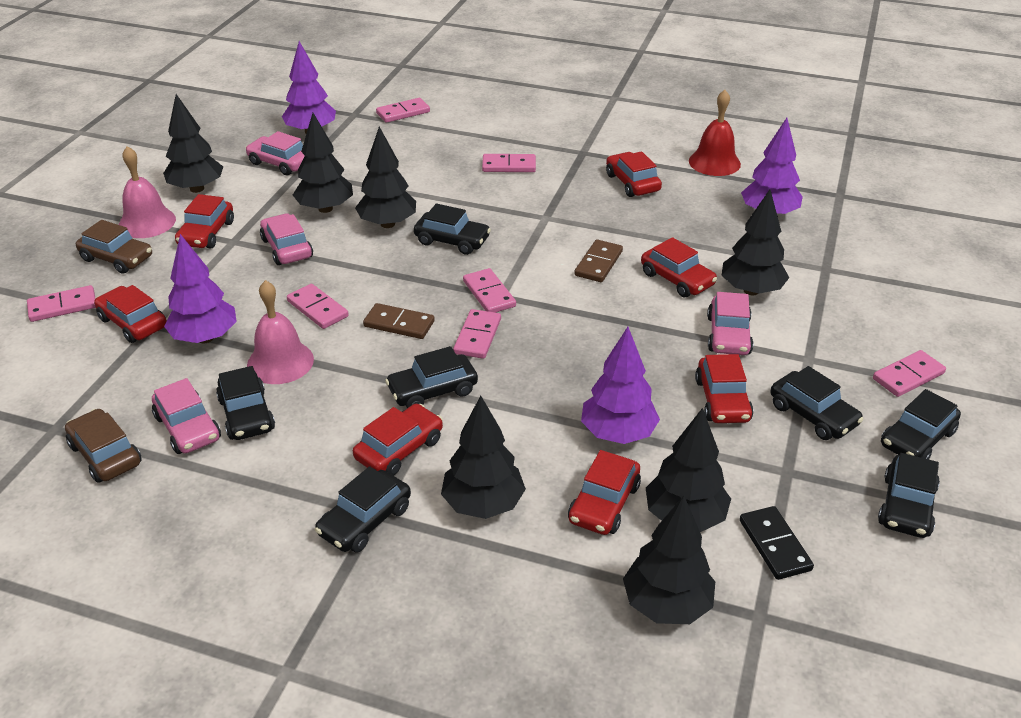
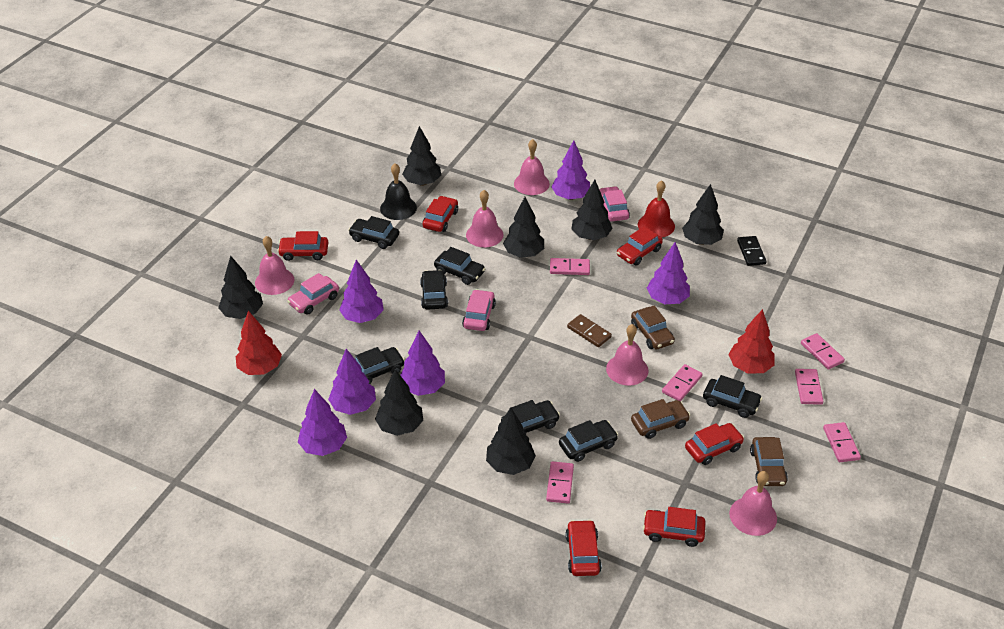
black bell: 0 -> 1
brown car: 2 -> 3
brown domino: 2 -> 1
pink bell: 2 -> 5
pink car: 4 -> 3
pink domino: 7 -> 6
purple tree: 4 -> 6
red car: 7 -> 6
red tree: 0 -> 2

